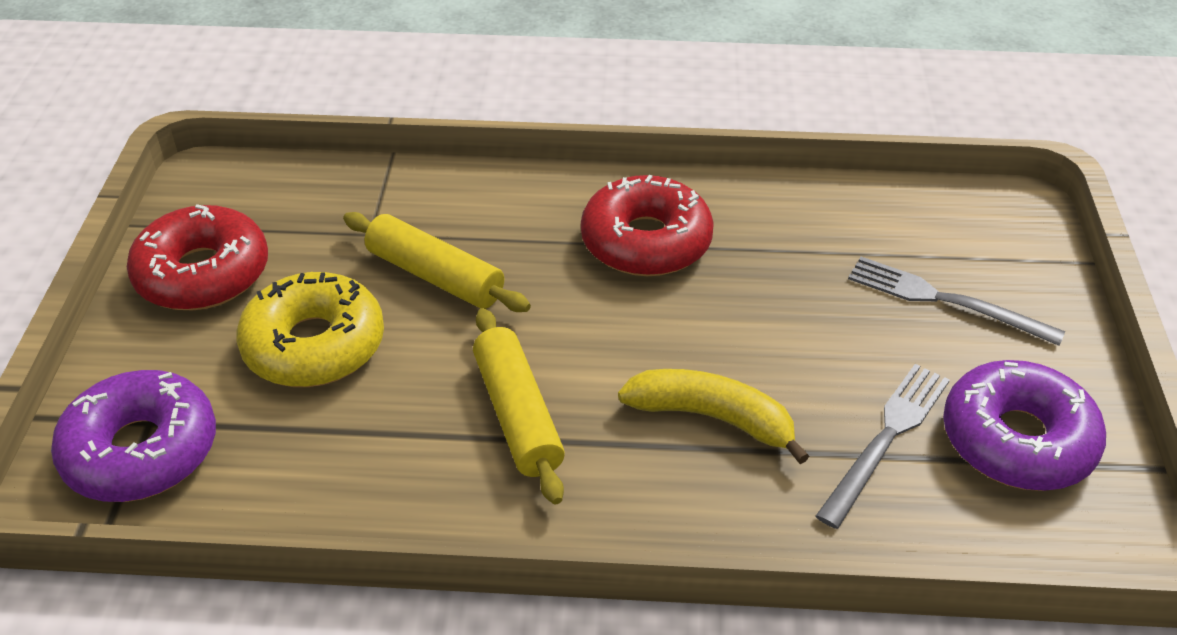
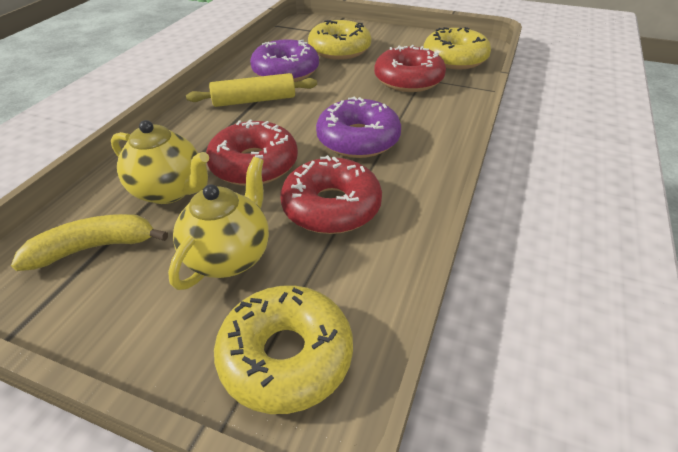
grey fork: 2 -> 0
red donut: 2 -> 3
yellow donut: 1 -> 3
yellow rolling pin: 2 -> 1
yellow teapot: 0 -> 2

